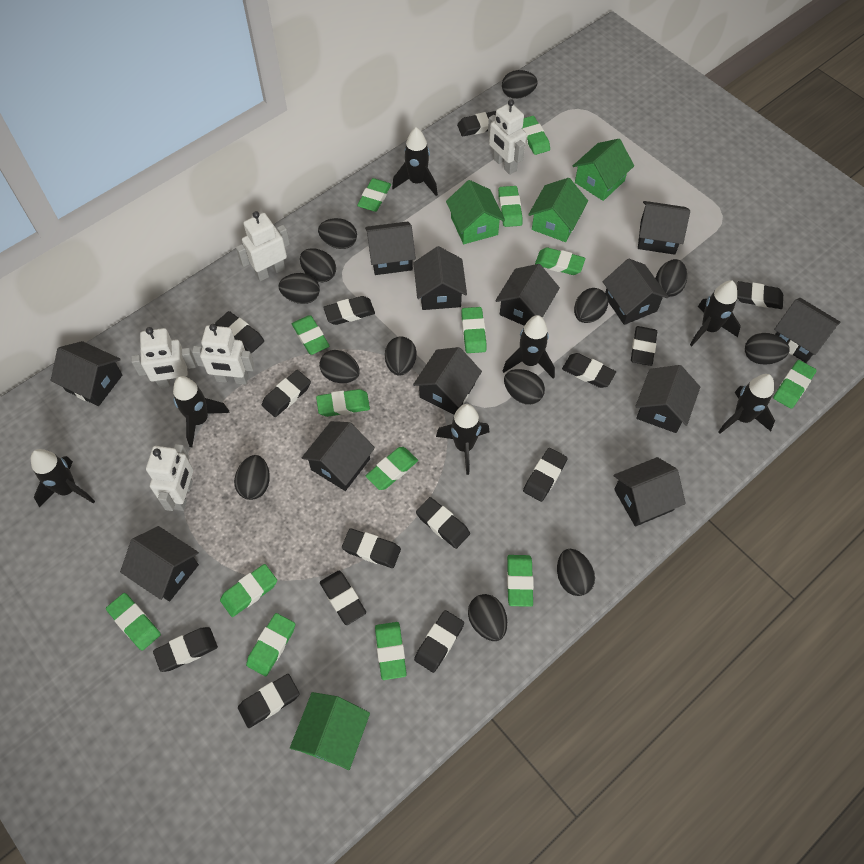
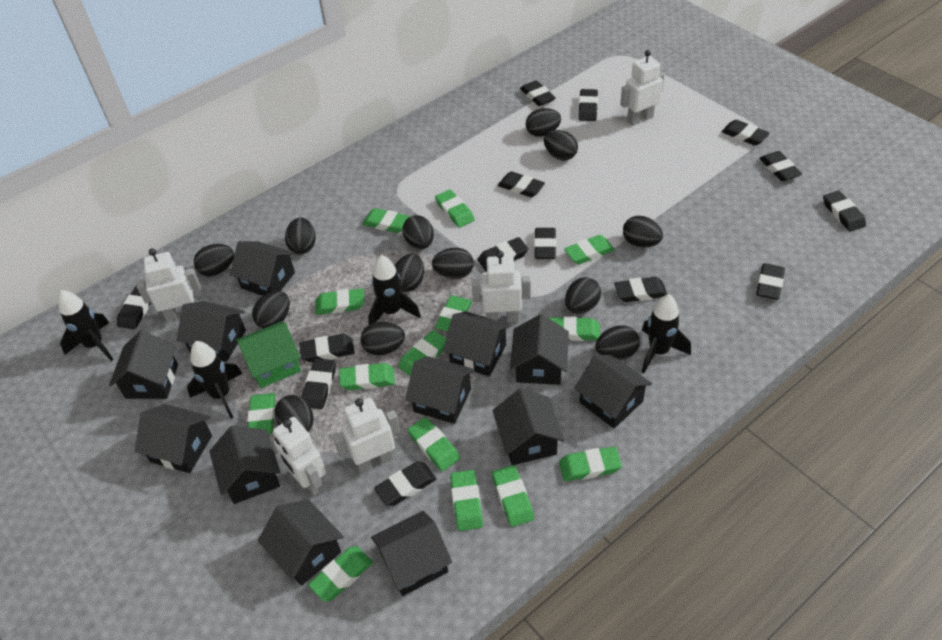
black rocket: 7 -> 4
green house: 4 -> 1

